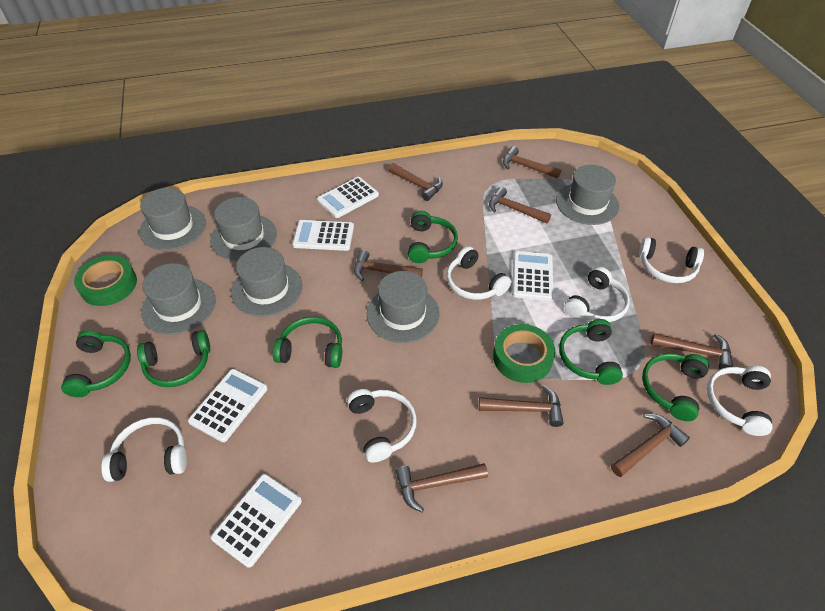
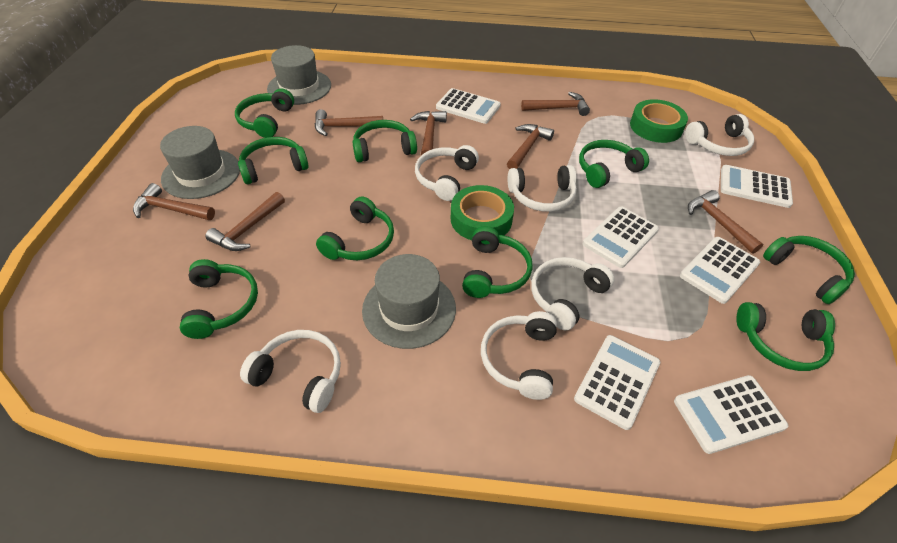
brown hammer: 8 -> 7
green headphones: 6 -> 9
grey hat: 6 -> 3
white calculator: 5 -> 6

